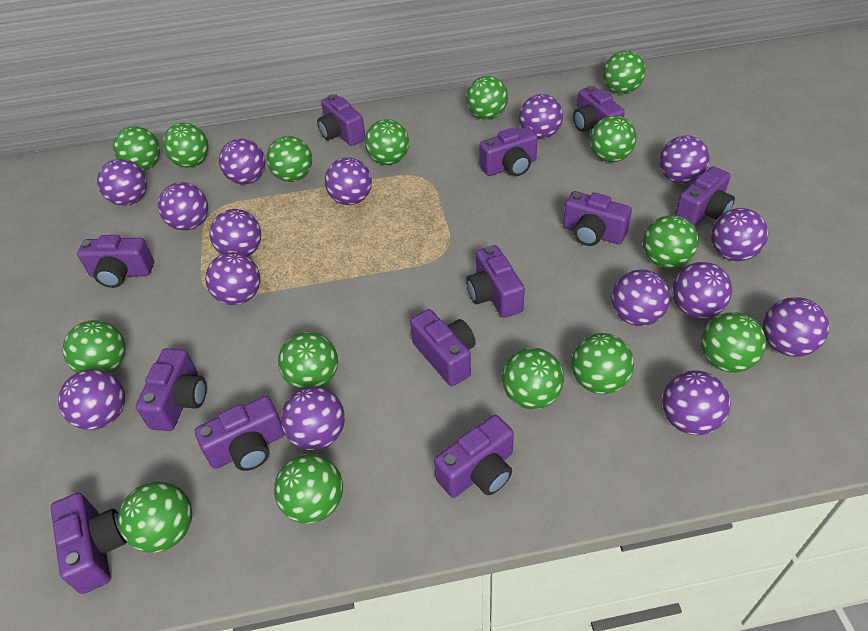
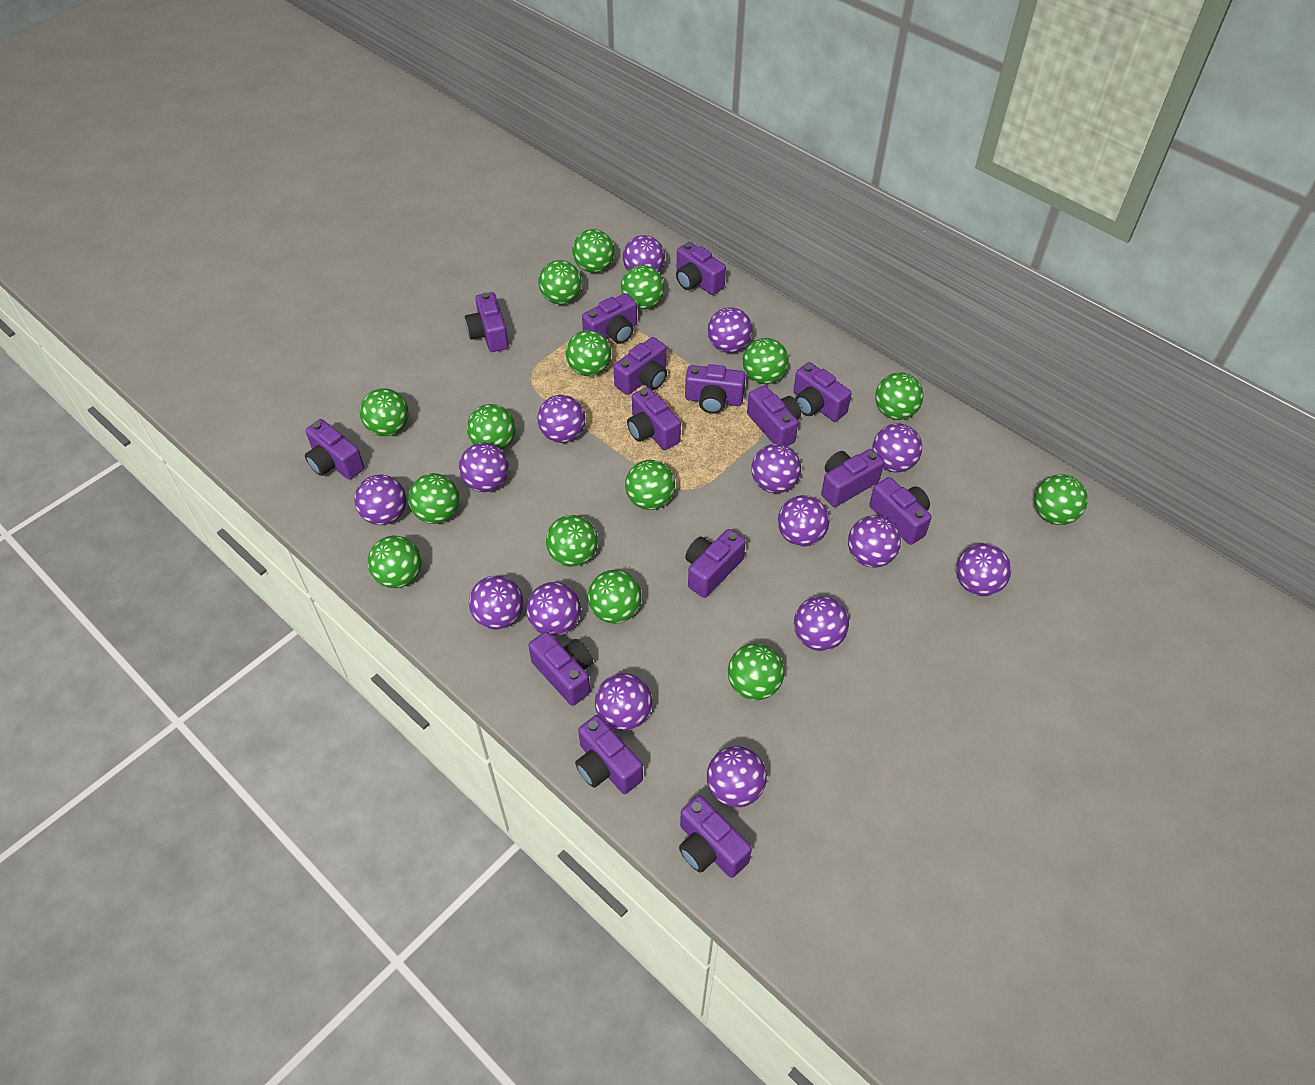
purple camera: 12 -> 15

